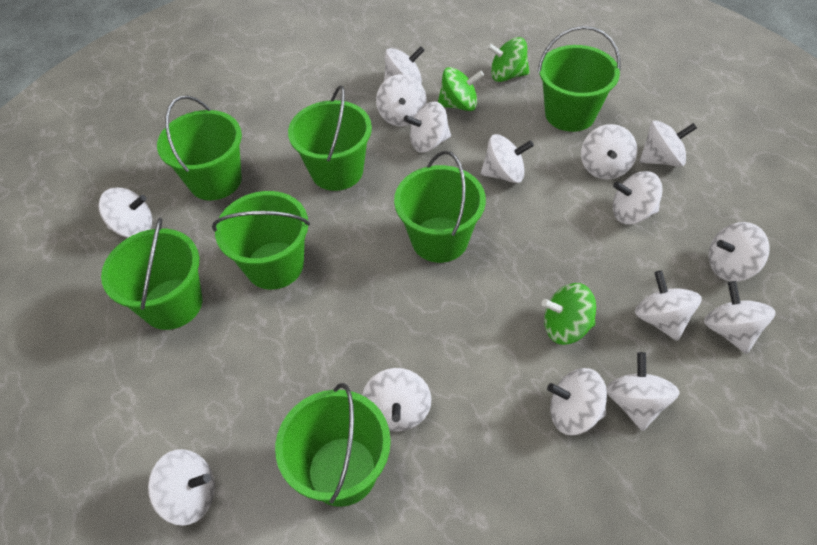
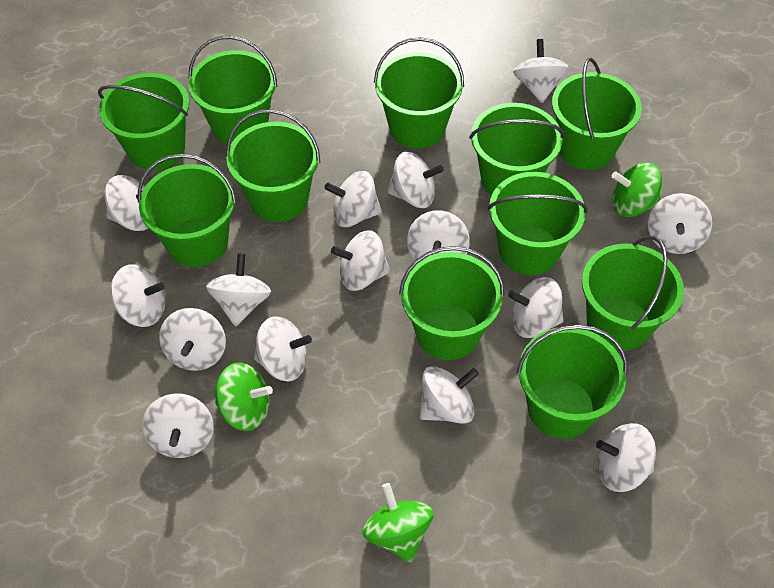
green bucket: 7 -> 11

